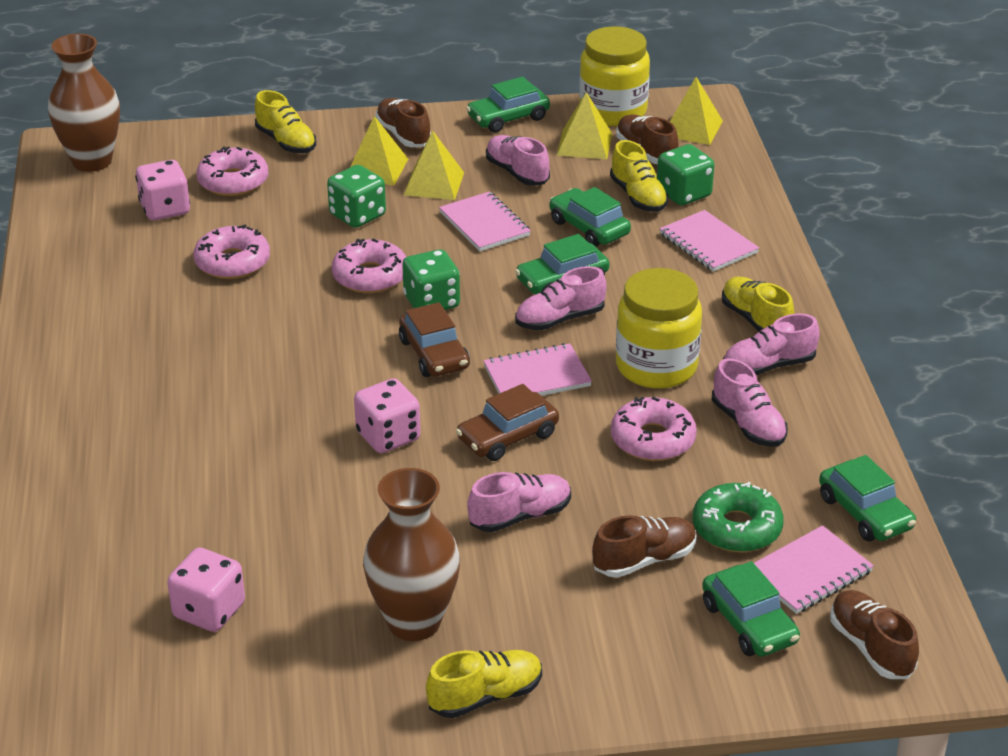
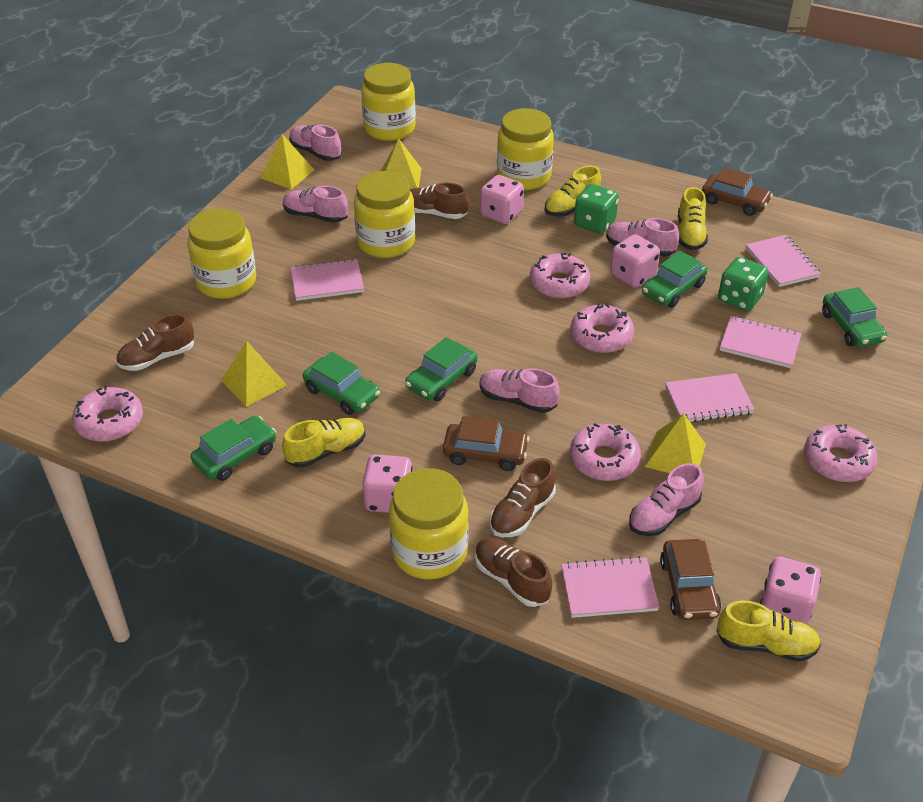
brown car: 2 -> 3
brown vase: 2 -> 0
green dice: 3 -> 2
green donut: 1 -> 0
pink dice: 3 -> 4
pink donut: 4 -> 5
pink notebook: 4 -> 5
yellow jar: 2 -> 5

